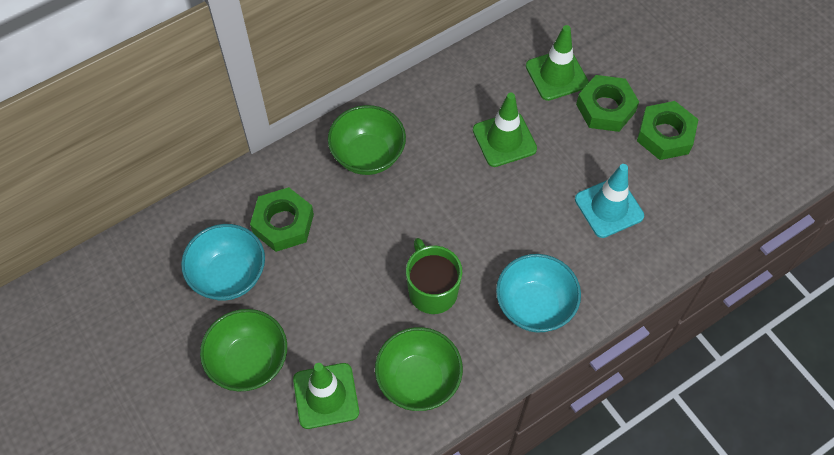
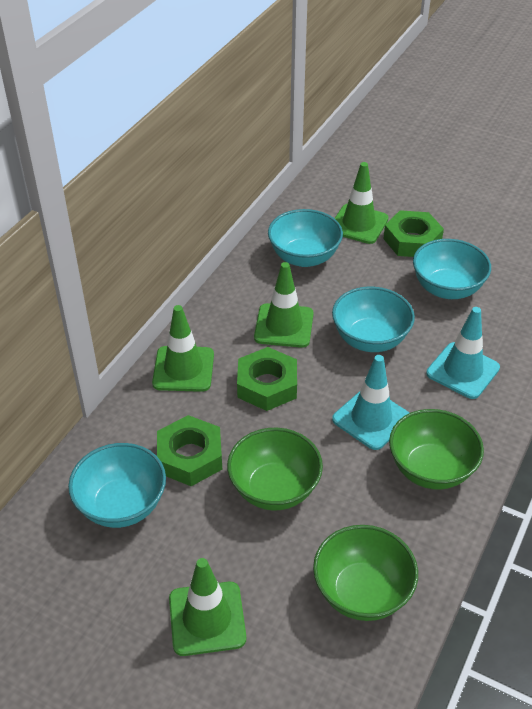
green mug: 1 -> 0
green traffic cone: 3 -> 4
turquoise bowl: 2 -> 4
turquoise traffic cone: 1 -> 2

